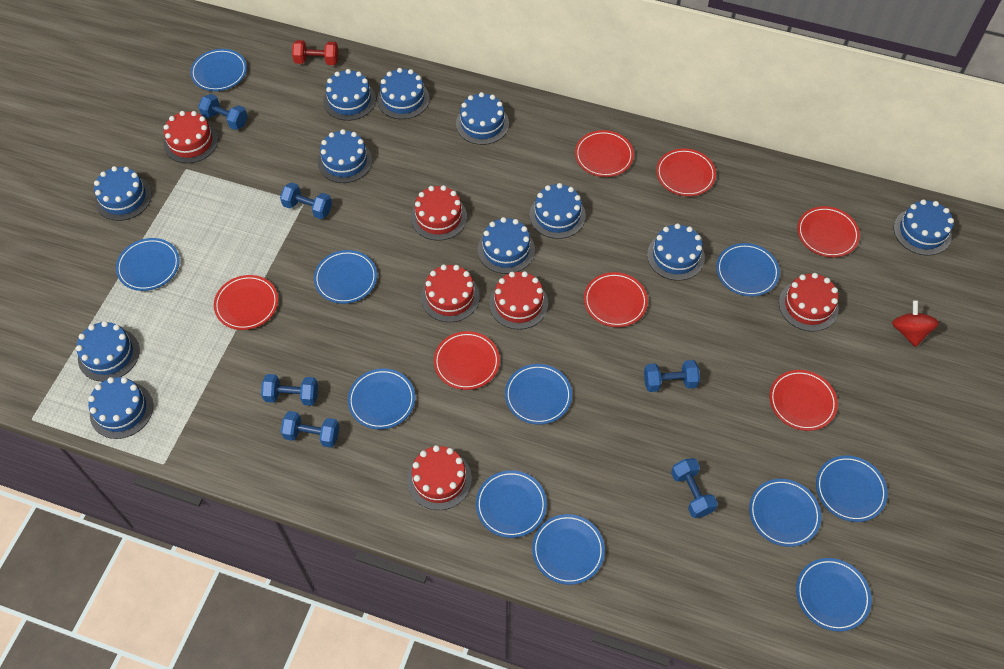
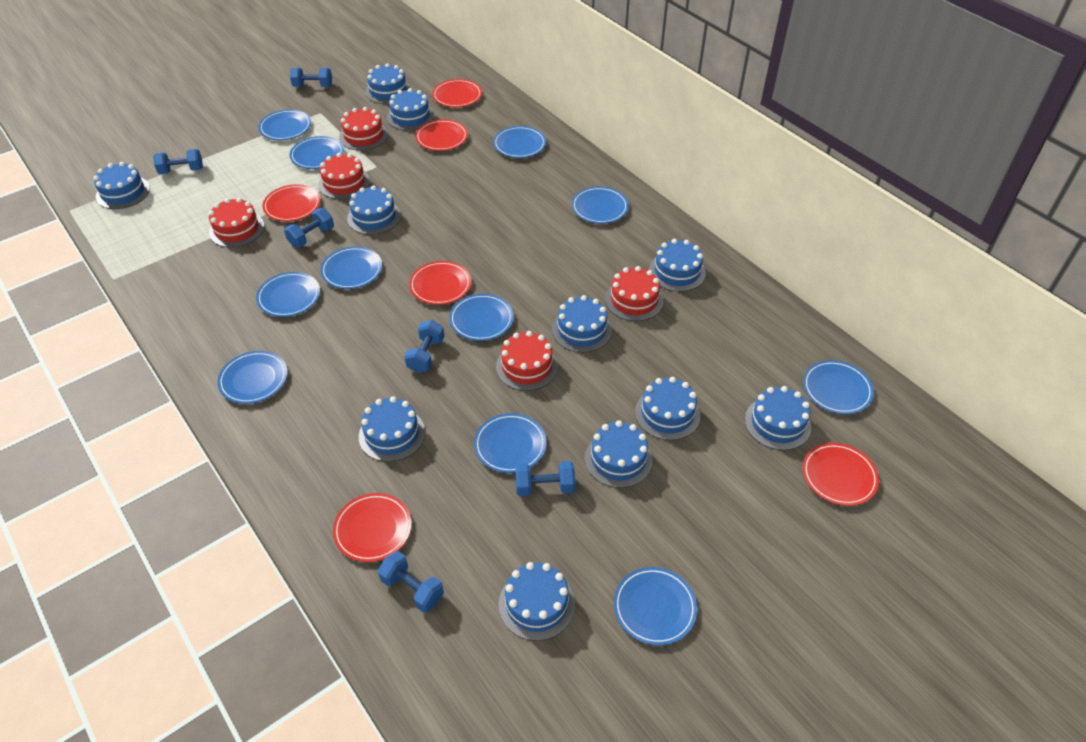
red cake: 6 -> 5
red dumbbell: 1 -> 0
red plate: 7 -> 6
red spinning top: 1 -> 0

